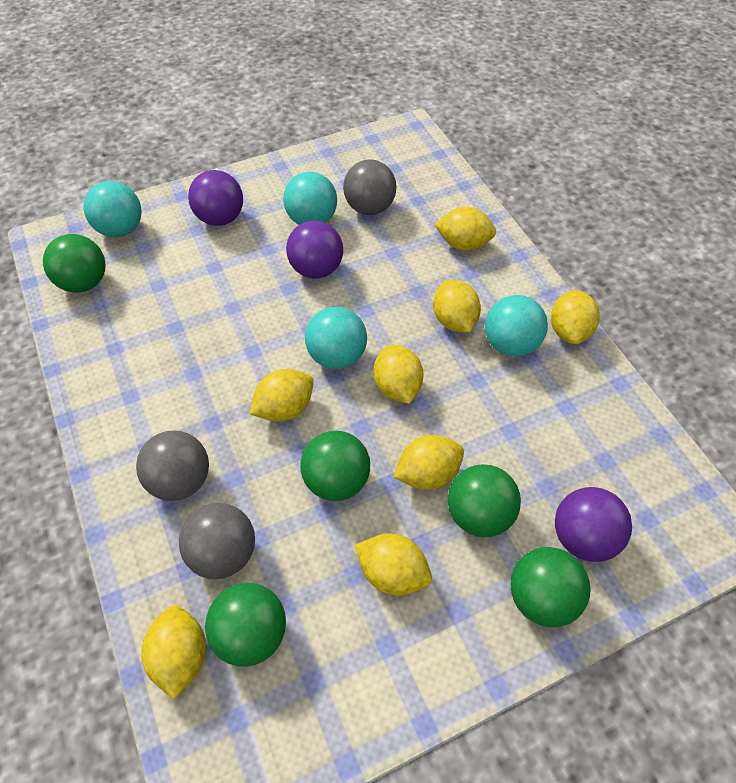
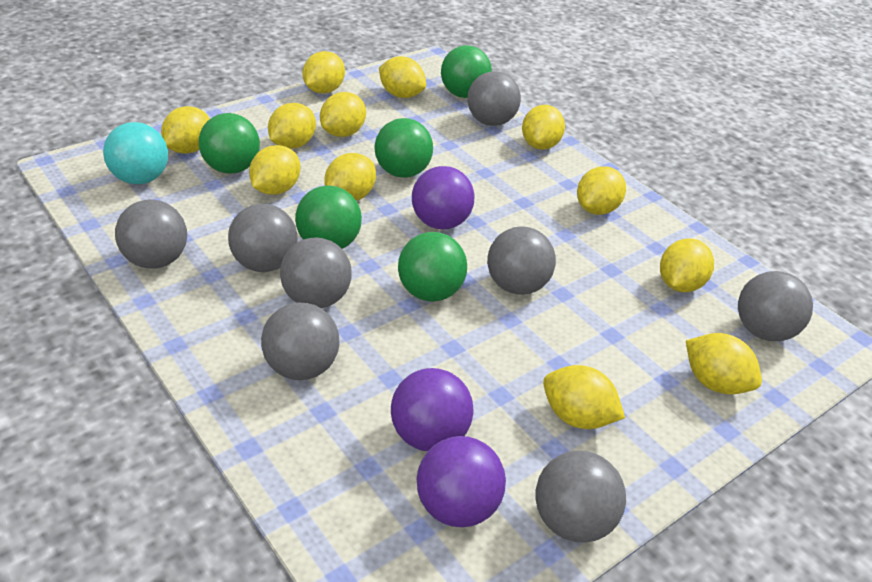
grey ball: 3 -> 8
turquoise ball: 4 -> 1
yellow lemon: 8 -> 12

